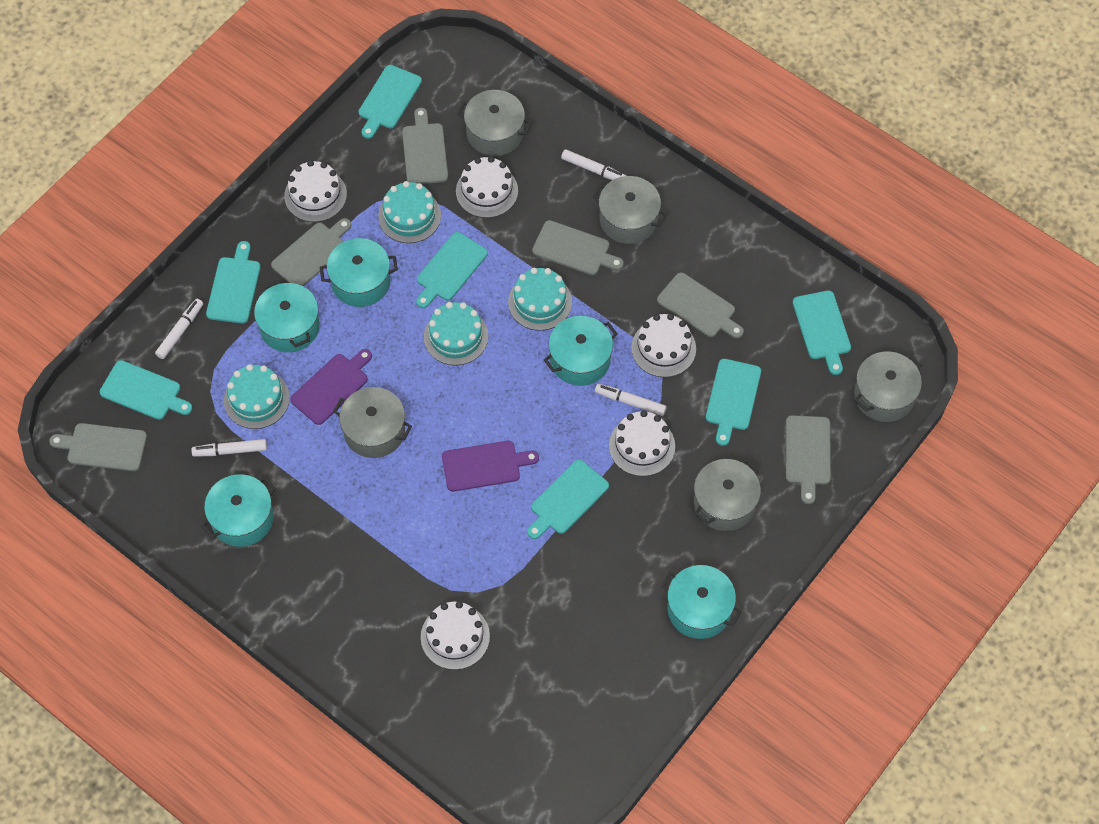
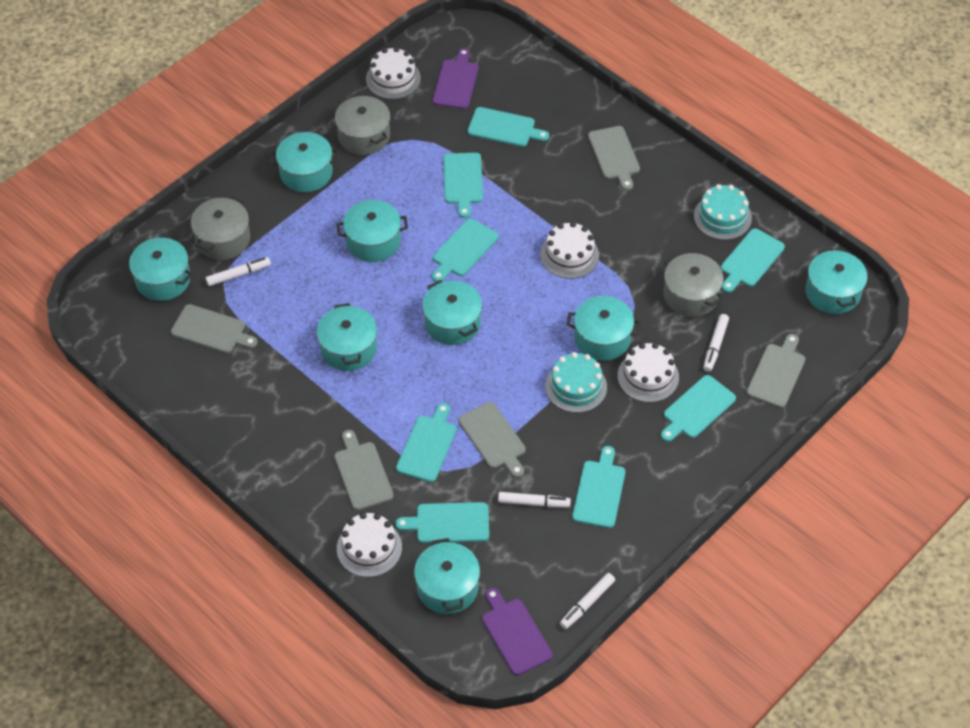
grey cutting board: 6 -> 5
grey pot: 5 -> 3
turquoise cake: 4 -> 2
turquoise cutting board: 7 -> 8
turquoise pot: 5 -> 8
white cake: 5 -> 4

